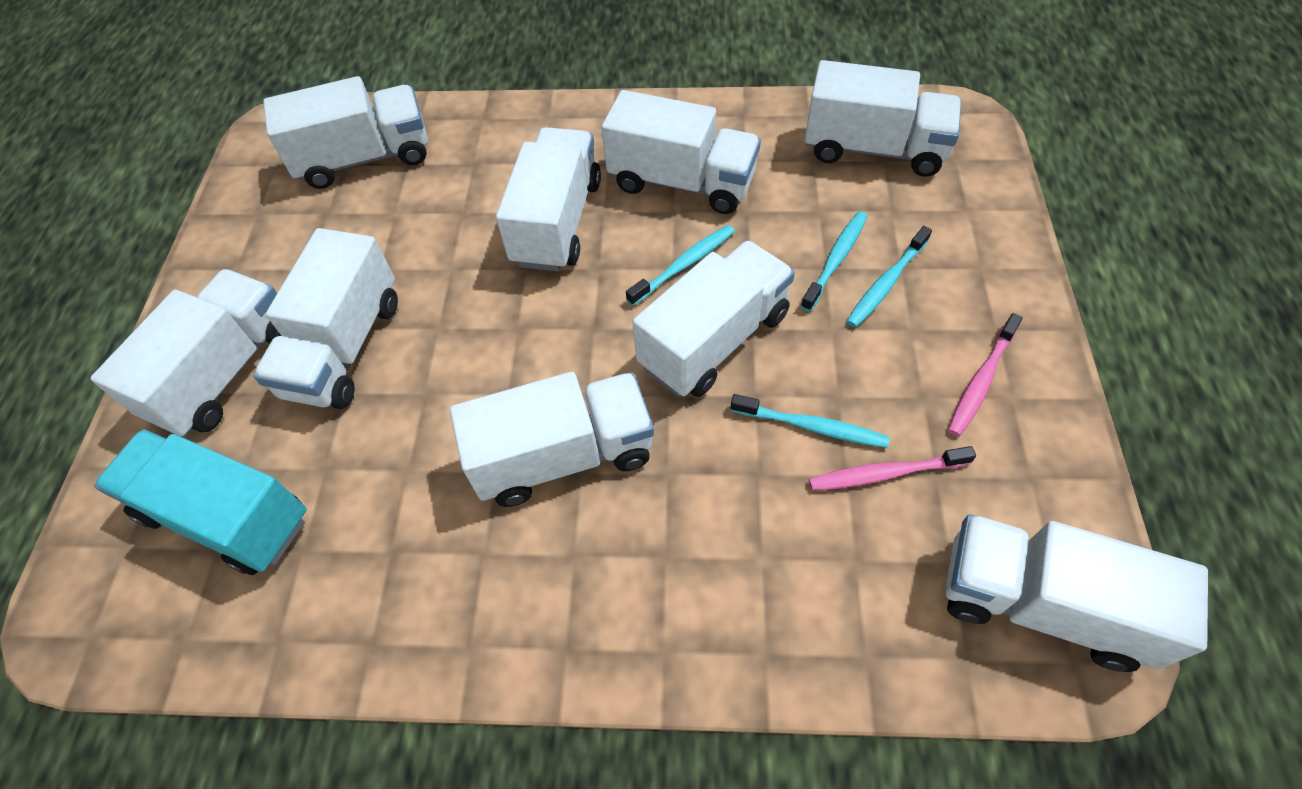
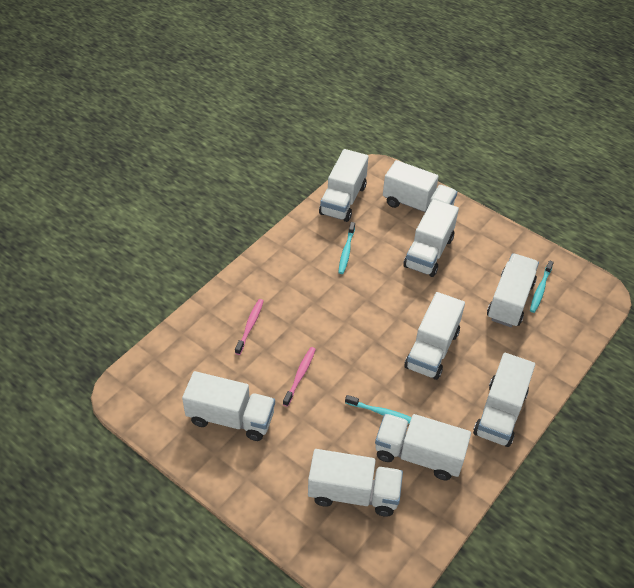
turquoise toothbrush: 4 -> 3
turquoise truck: 1 -> 0

